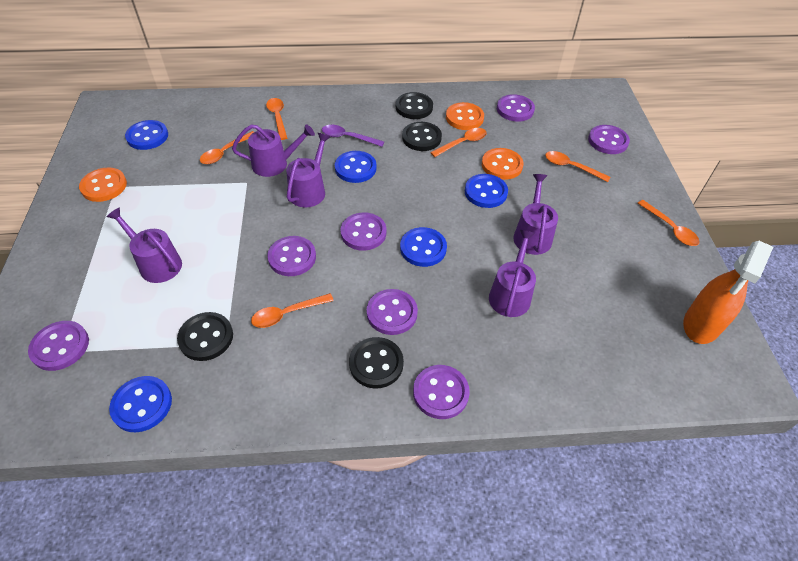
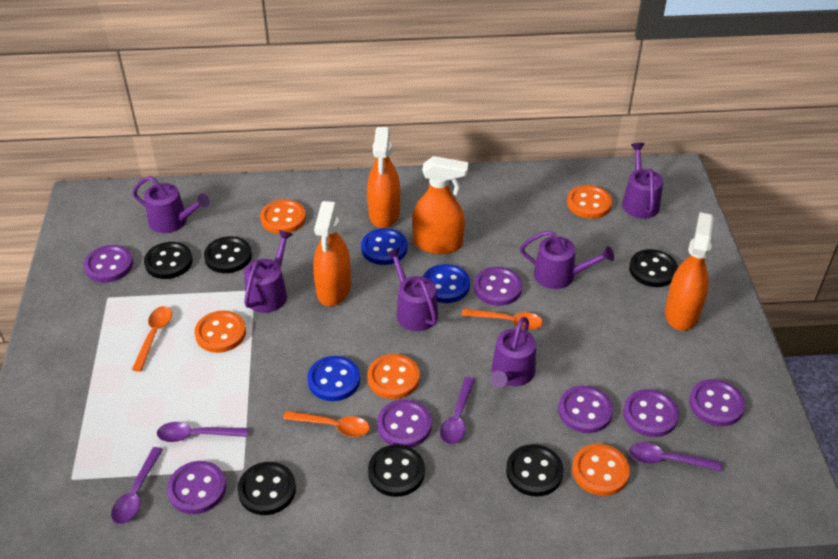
black button: 4 -> 6
blue button: 5 -> 3
orange button: 3 -> 5
orange spoon: 6 -> 3
orange spray bottle: 1 -> 4
purple spoon: 1 -> 4
purple watering can: 5 -> 6

